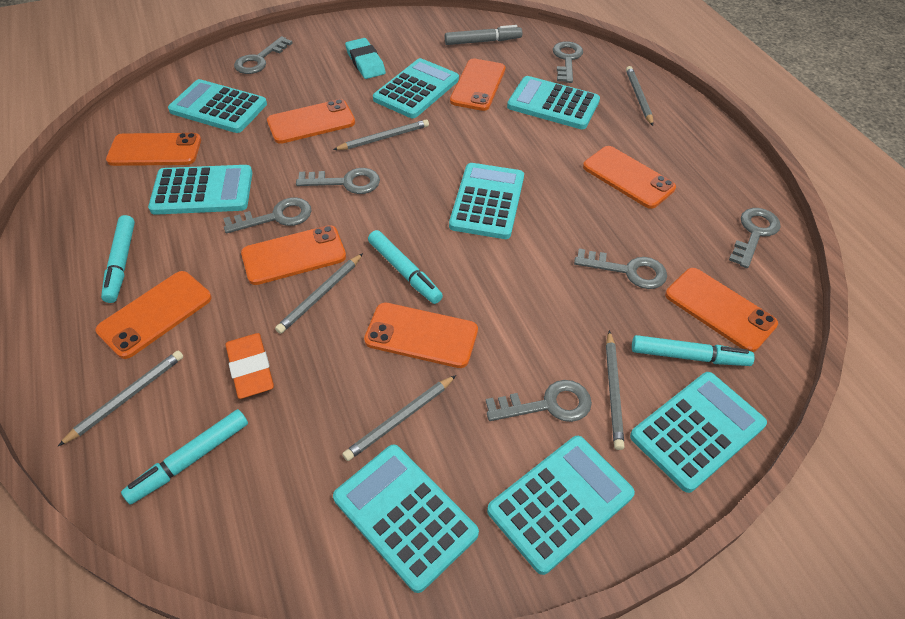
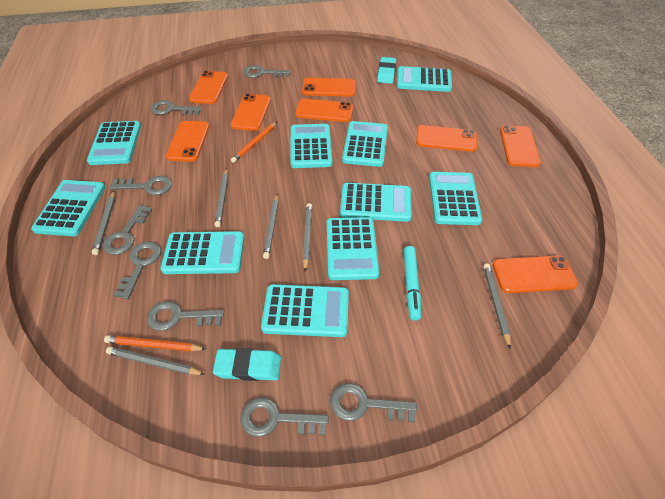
grey key: 7 -> 8
grey marker: 1 -> 0
orange eraser: 1 -> 0
orange pencil: 0 -> 2
turquoise calculator: 8 -> 10
turquoise eraser: 1 -> 2
turquoise marker: 4 -> 1

